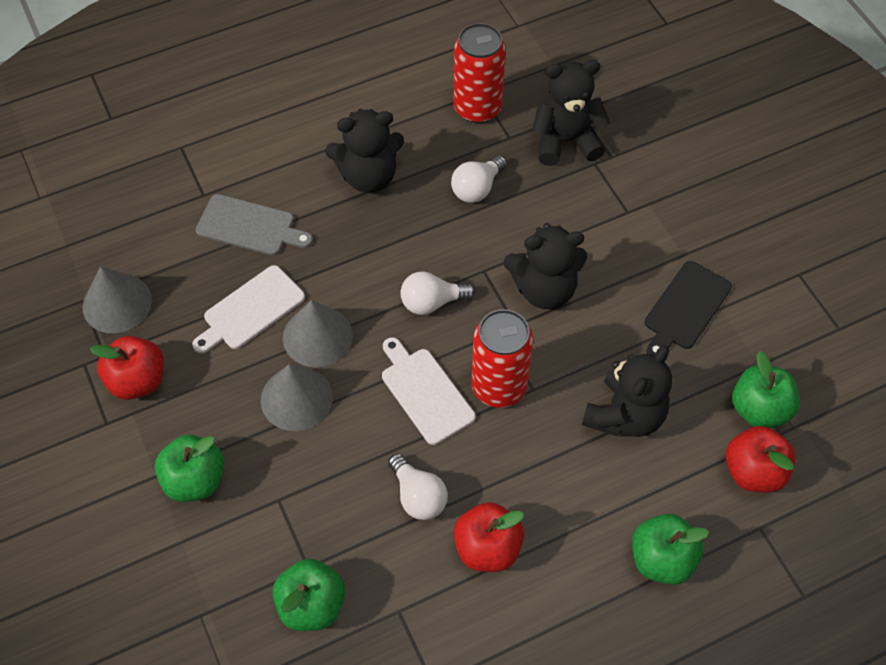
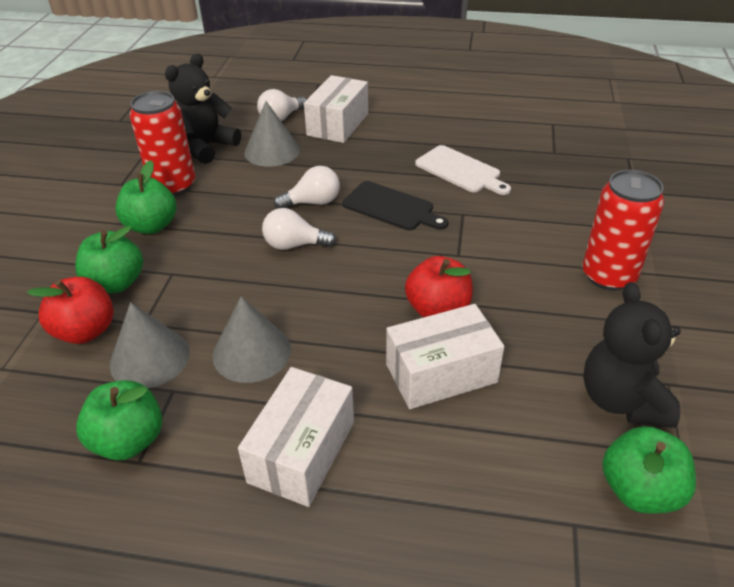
black teddy bear: 4 -> 2
grey cutting board: 1 -> 0
red apple: 3 -> 2
white box: 0 -> 3
white cutting board: 2 -> 1

